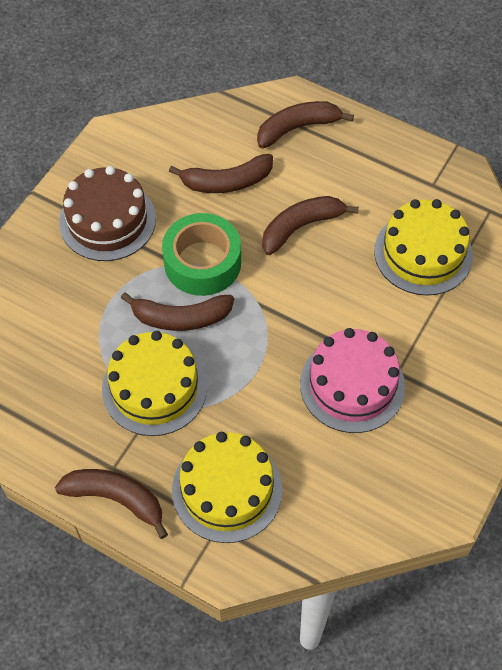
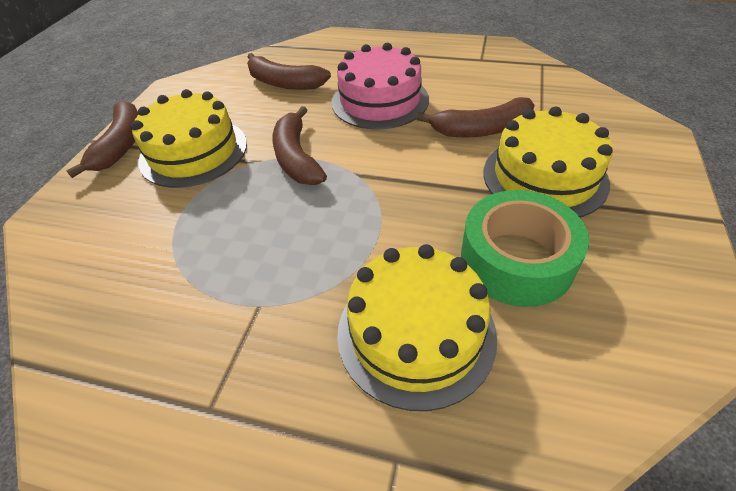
brown banana: 5 -> 4
brown cake: 1 -> 0

